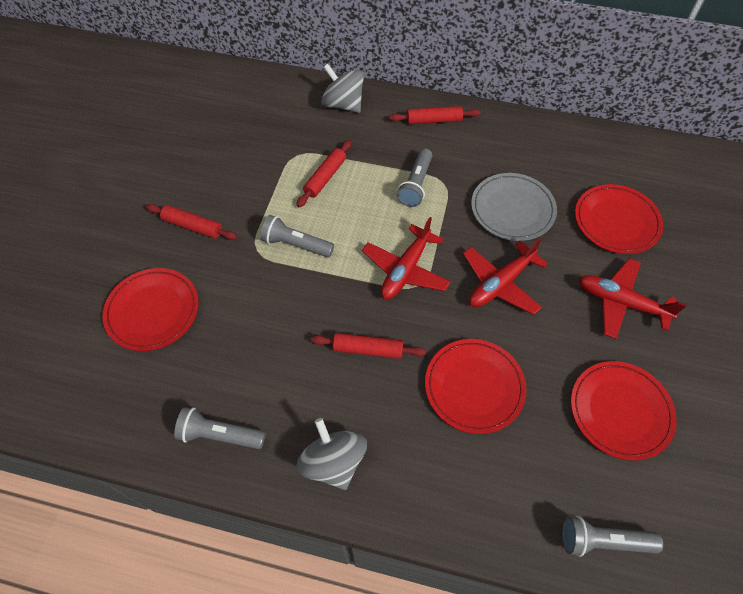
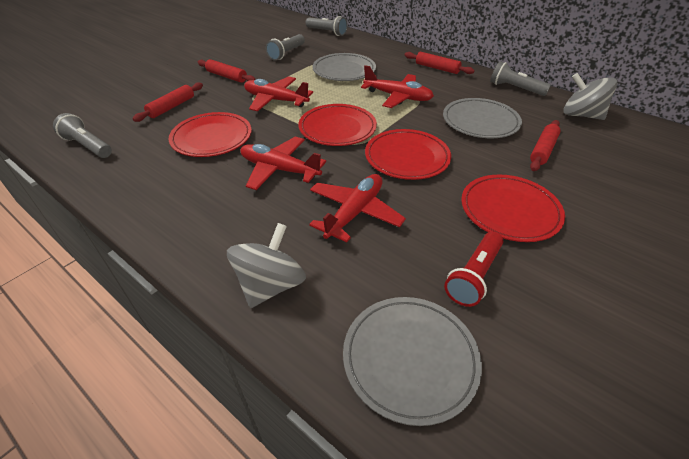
grey plate: 1 -> 3
red flashlight: 0 -> 1
red plane: 3 -> 4

